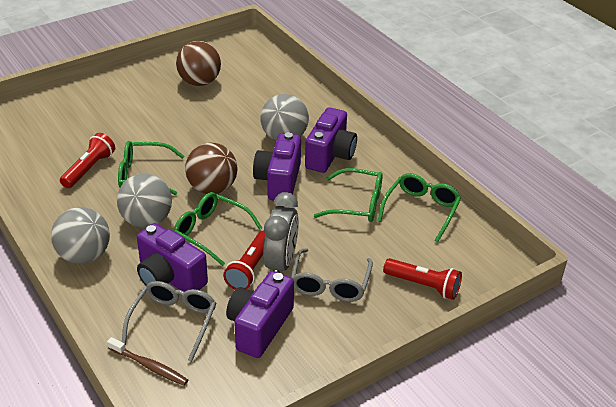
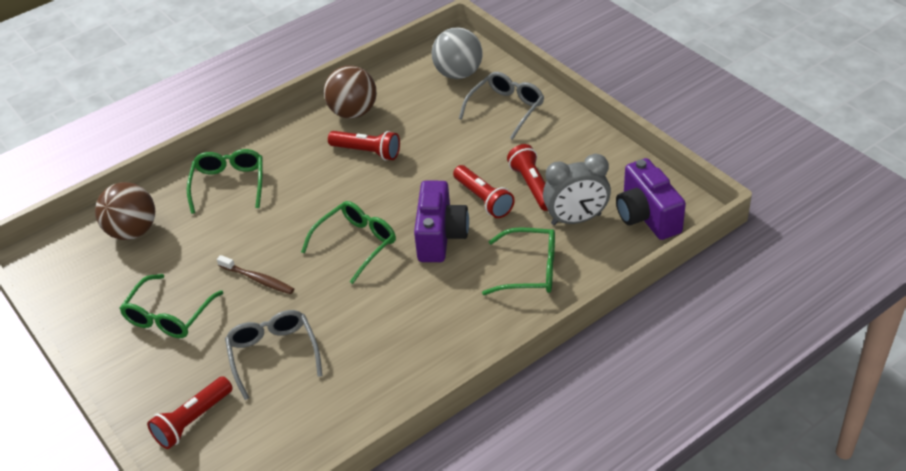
grey ball: 3 -> 1
purple camera: 4 -> 2
red flashlight: 3 -> 4

